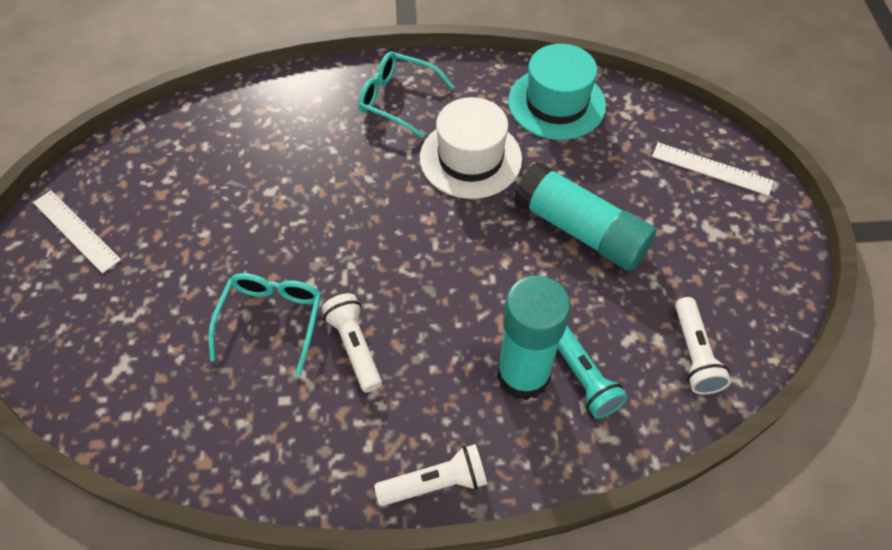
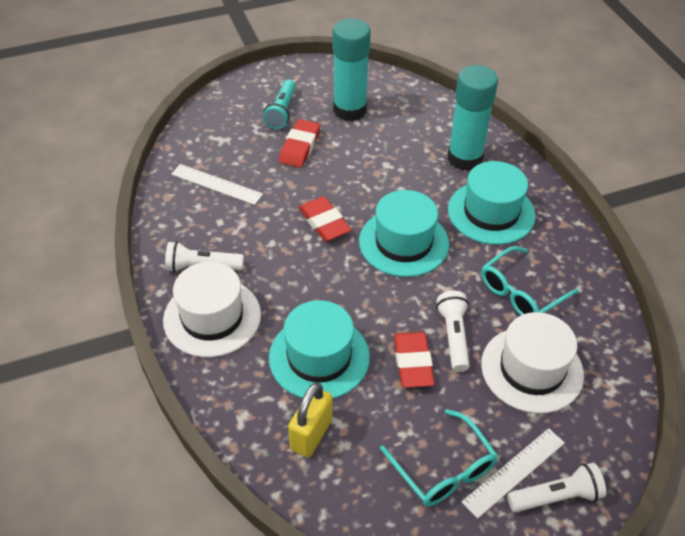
red eraser: 0 -> 3
turquoise hat: 1 -> 3
white hat: 1 -> 2
yellow padlock: 0 -> 1

